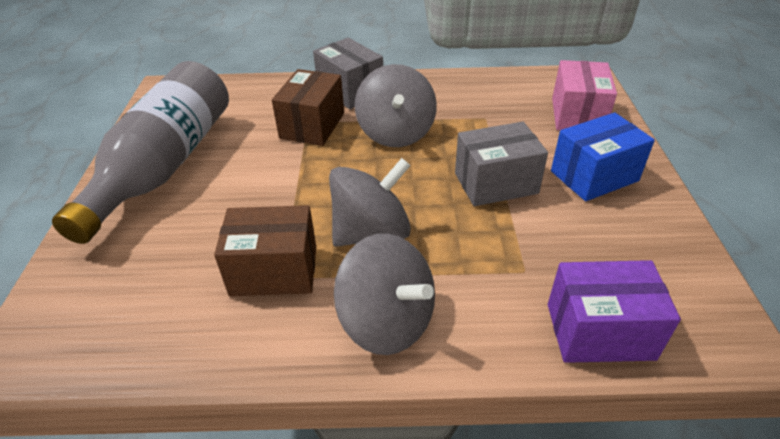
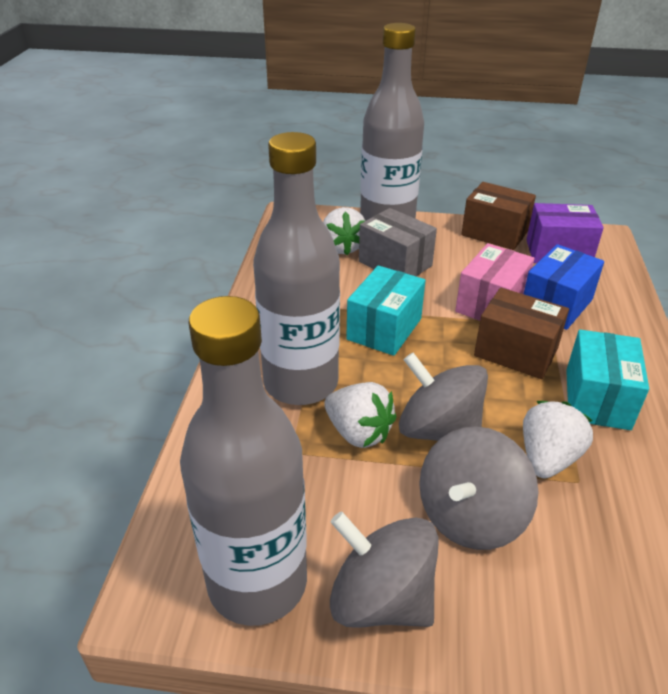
grey bottle: 1 -> 3
grey box: 2 -> 1
turquoise box: 0 -> 2
white strawberry: 0 -> 3

